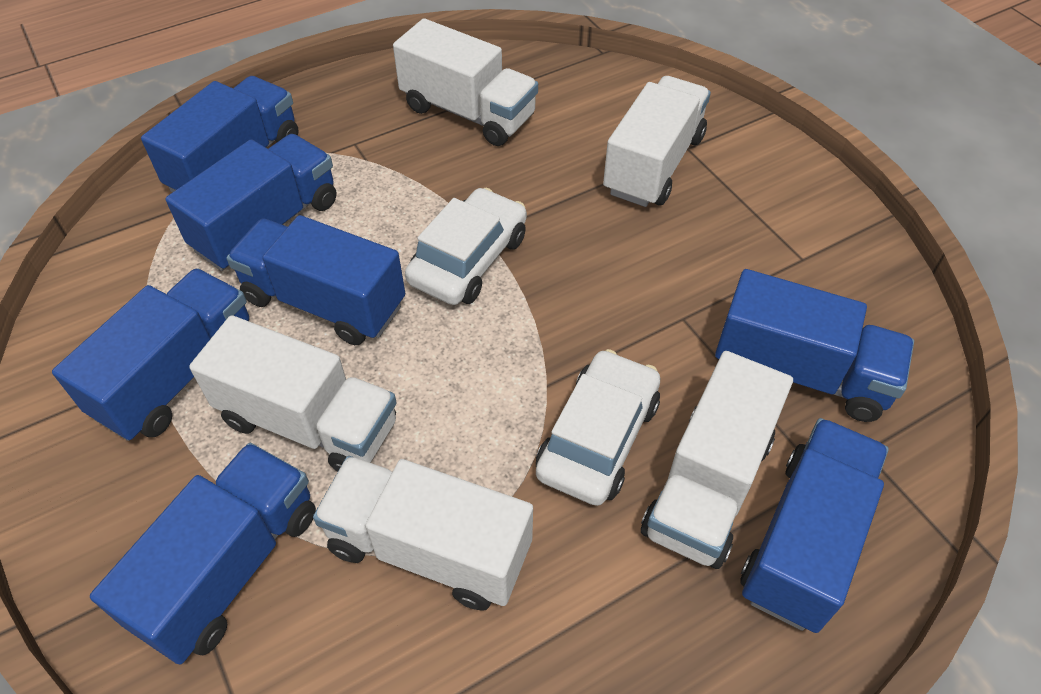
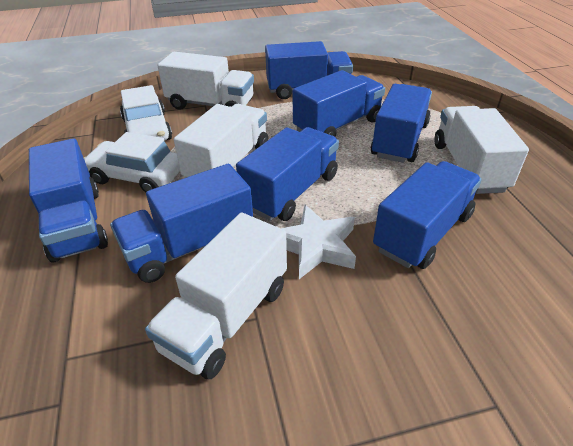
white star: 0 -> 1
white truck: 5 -> 4

